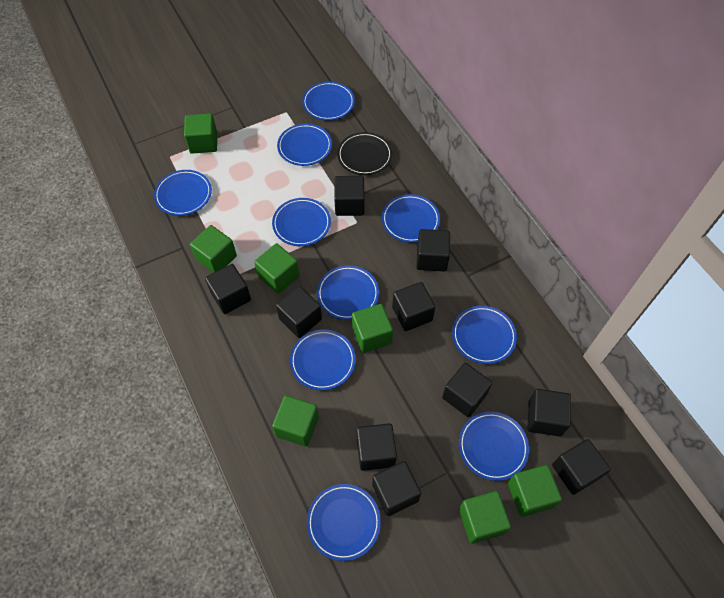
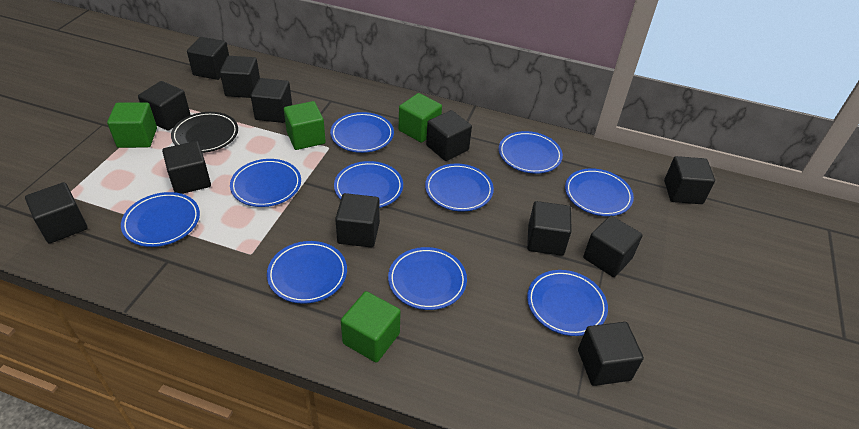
black cube: 10 -> 12
green cube: 7 -> 4

